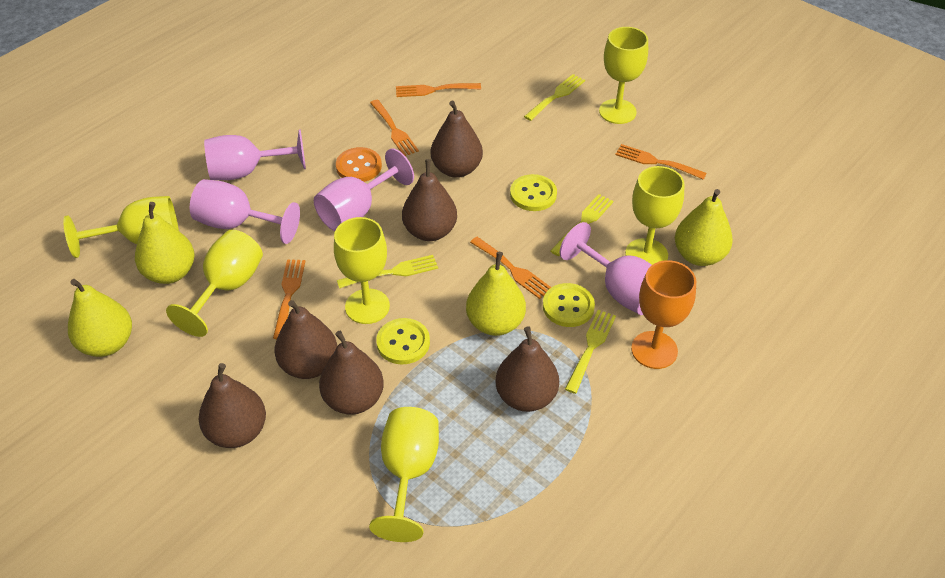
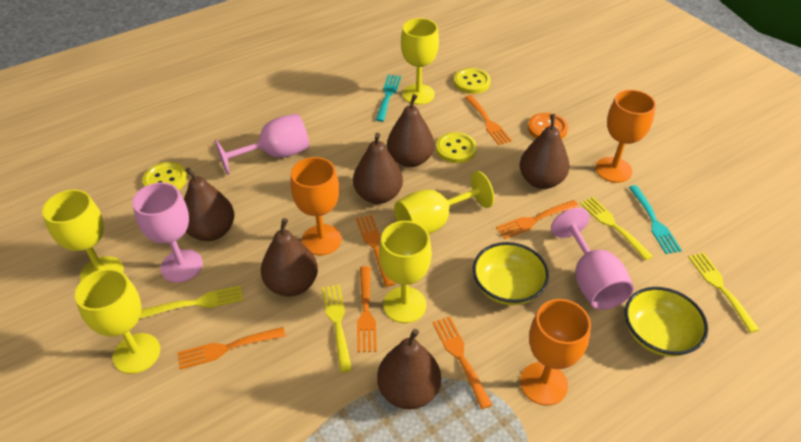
orange fork: 5 -> 6
orange goblet: 1 -> 3
pink goblet: 4 -> 3
turquoise fork: 0 -> 2
yellow bowl: 0 -> 2
yellow goblet: 6 -> 5
yellow pear: 4 -> 0

